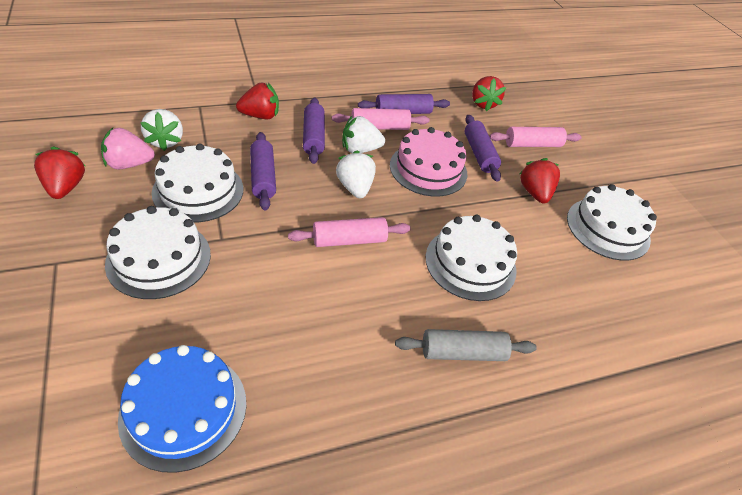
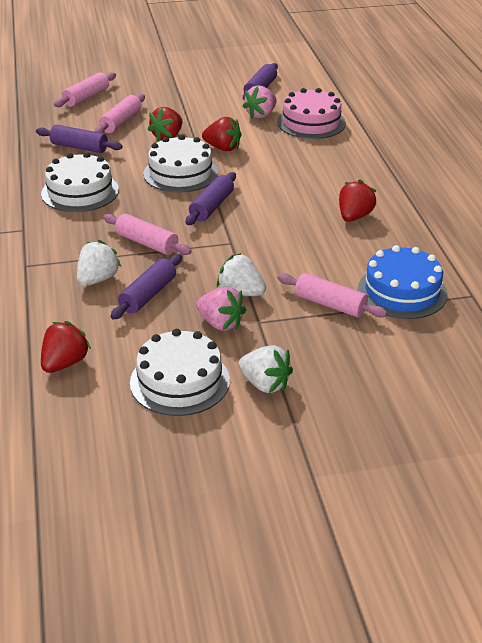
grey rolling pin: 1 -> 0
pink rolling pin: 3 -> 4
pink strawberry: 1 -> 2
white cake: 4 -> 3

